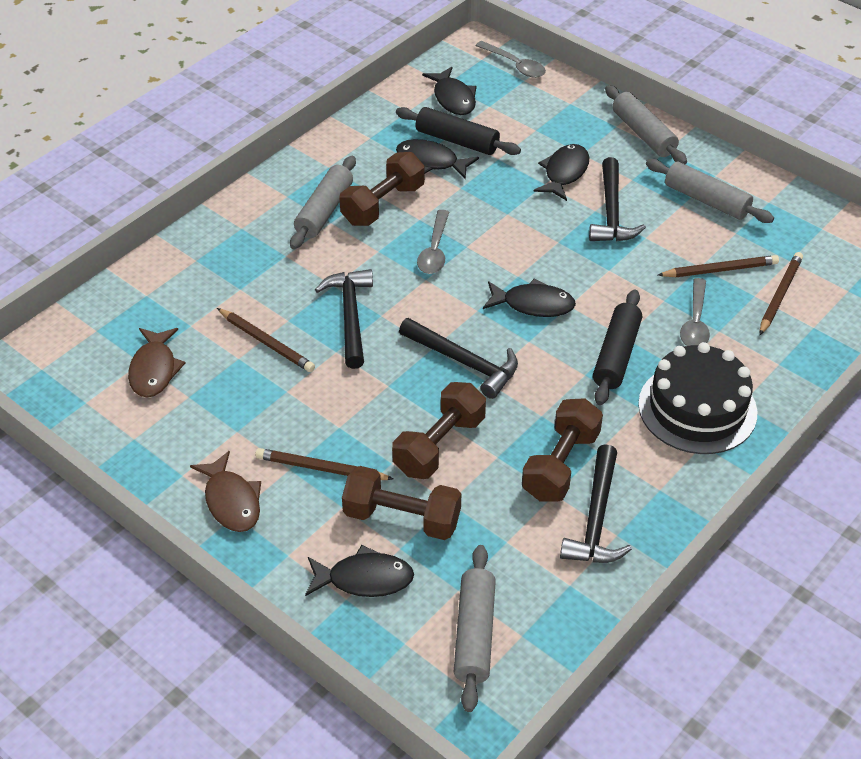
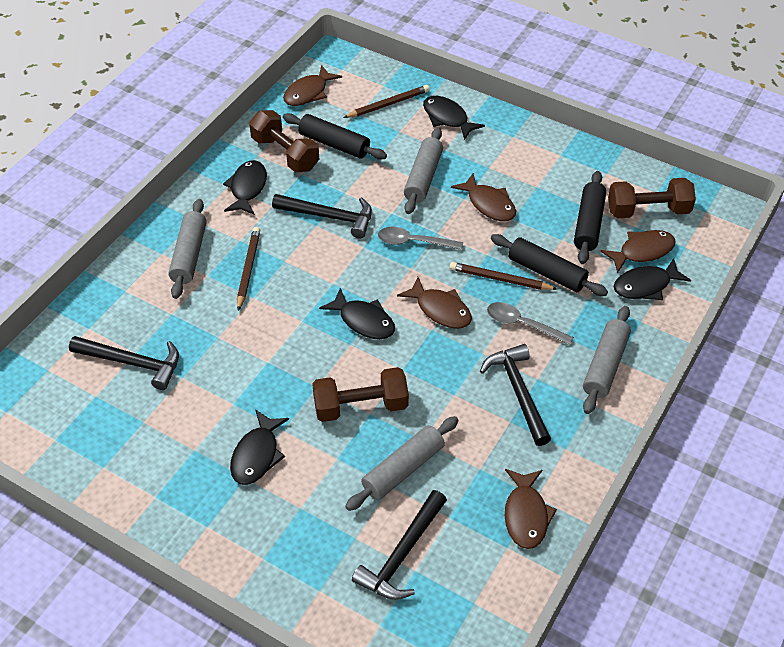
black cake: 1 -> 0
black rolling pin: 2 -> 3
brown dumbbell: 4 -> 3
brown fish: 2 -> 5
brown pencil: 4 -> 3
grey spoon: 3 -> 2

